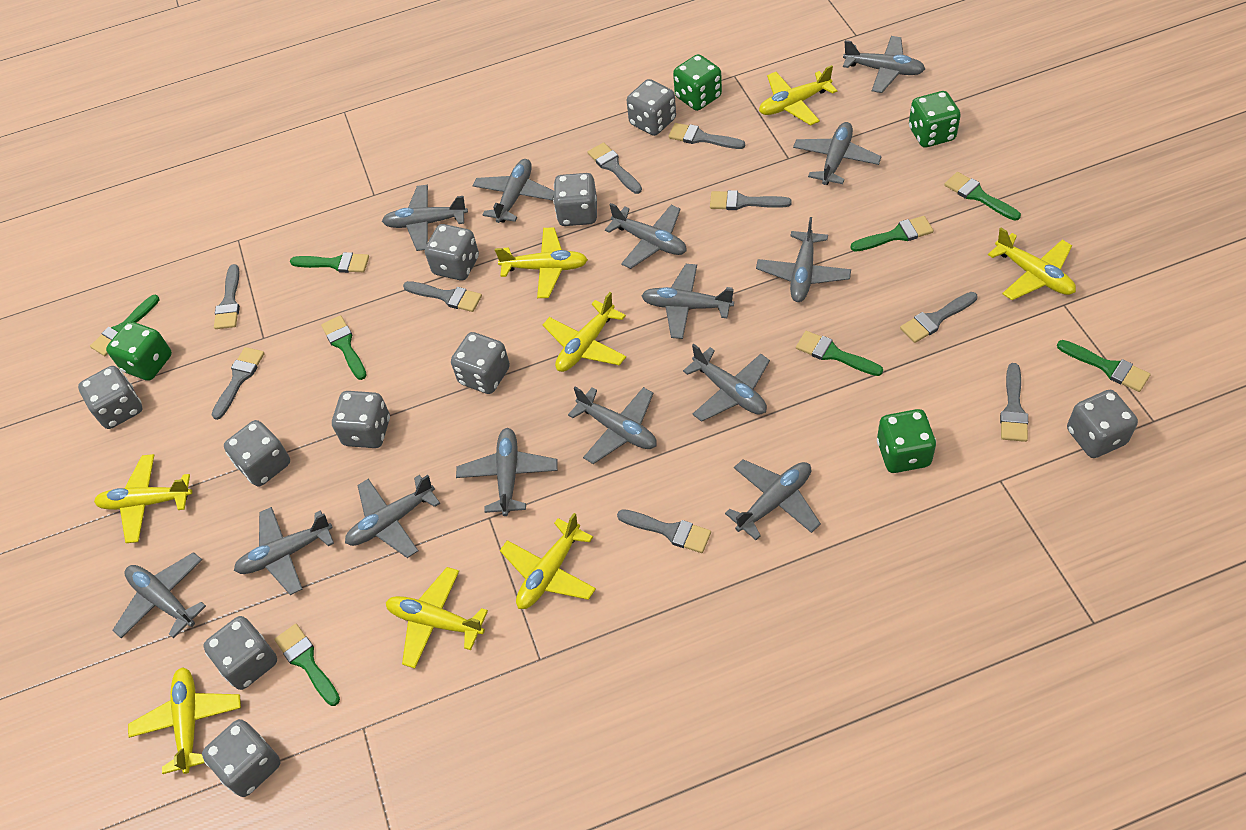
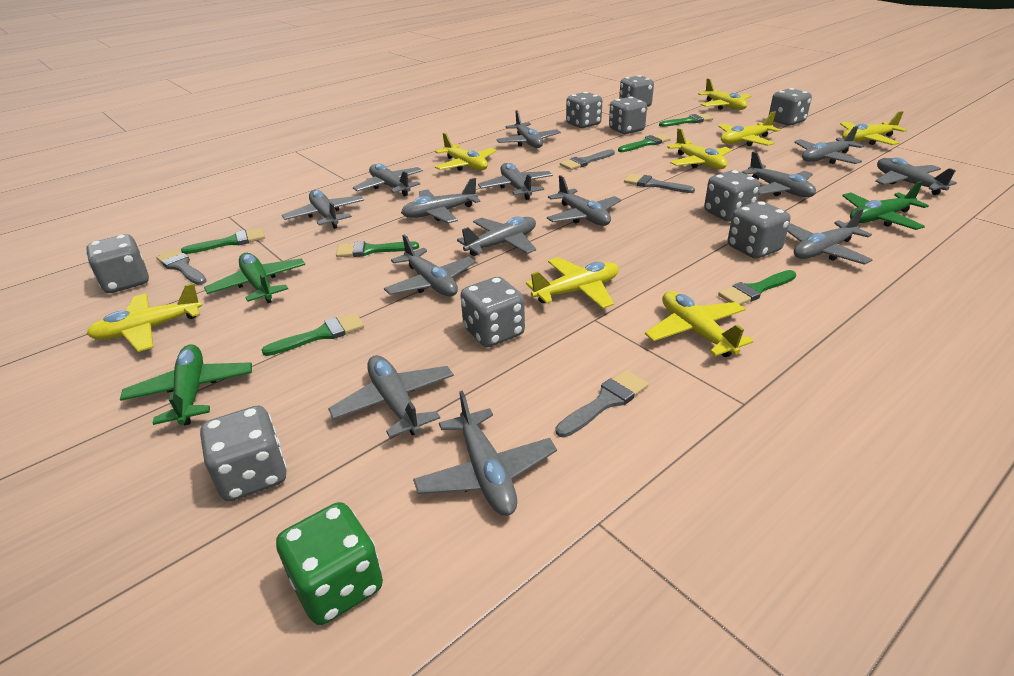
green brush: 8 -> 6
green dice: 4 -> 1
green plane: 0 -> 3
grey brush: 9 -> 4
grey dice: 10 -> 9

